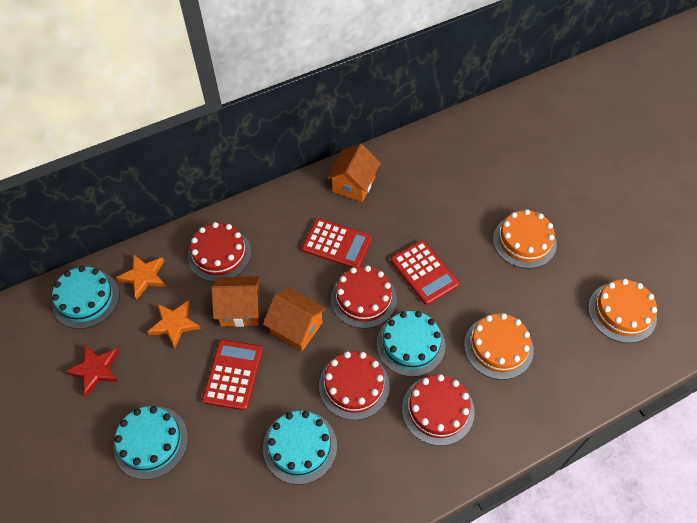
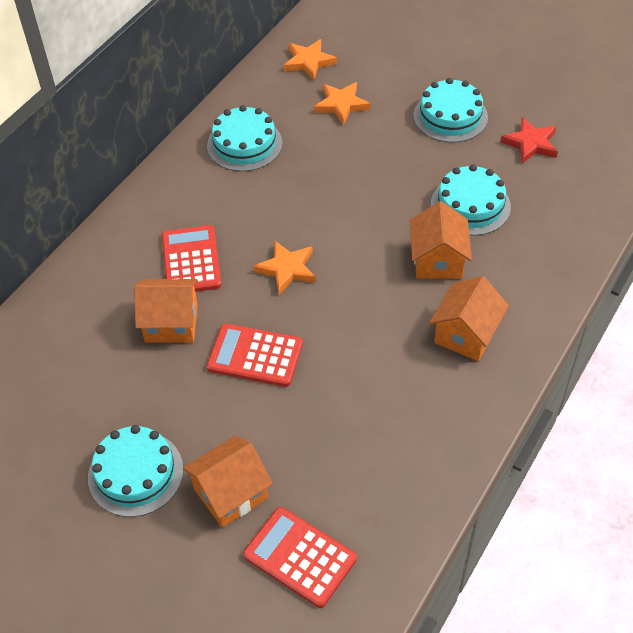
orange cake: 3 -> 0
orange house: 3 -> 4
orange star: 2 -> 3
red cake: 4 -> 0

